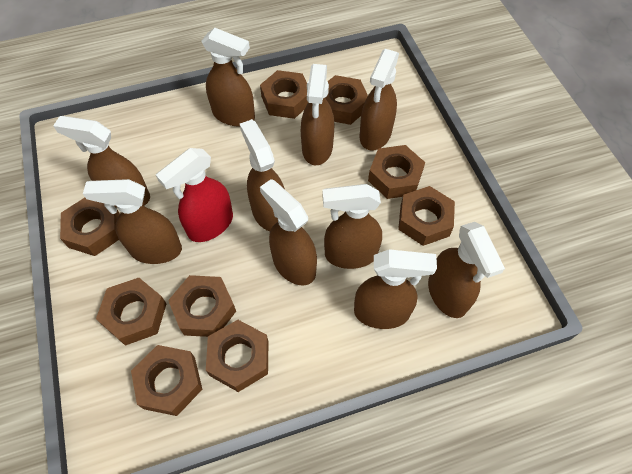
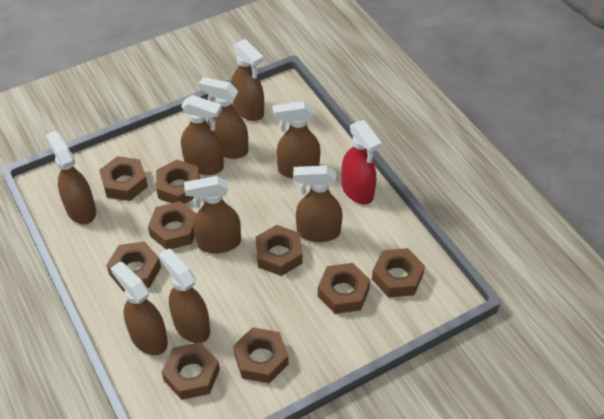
brown spray bottle: 10 -> 9

